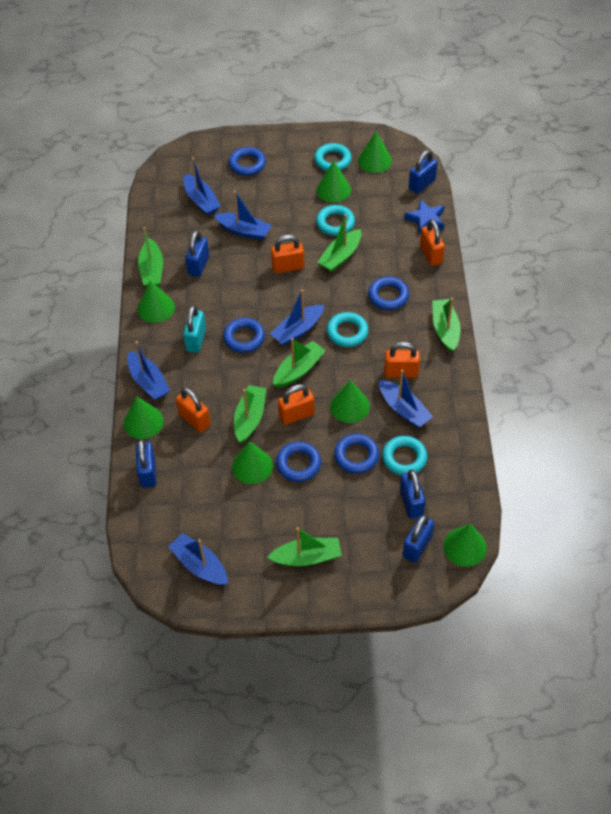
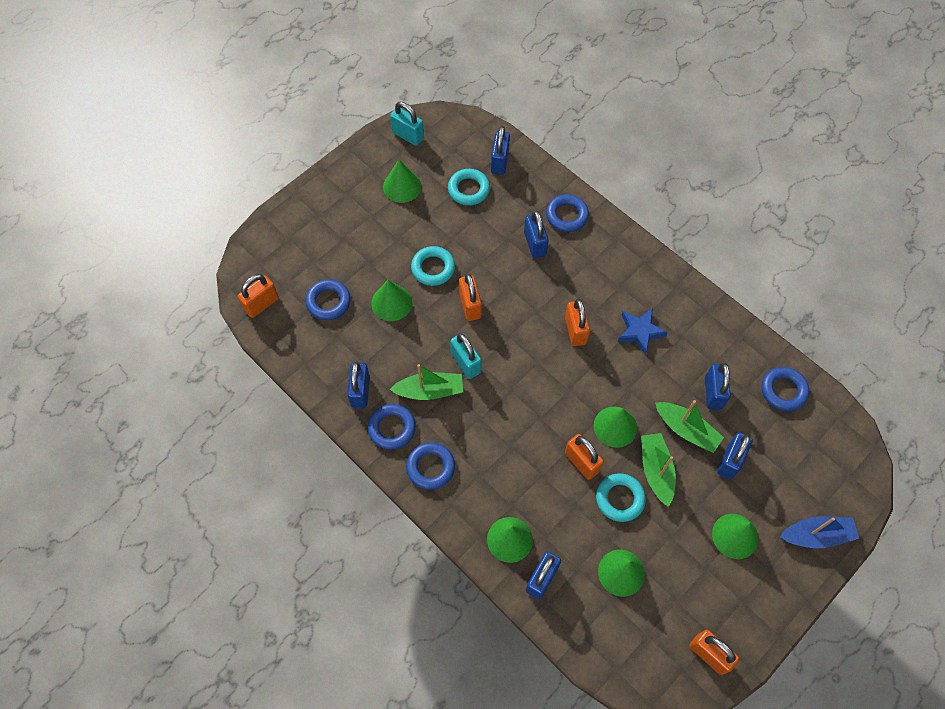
blue boat: 6 -> 1
blue padlock: 5 -> 6
green boat: 6 -> 3
green cone: 7 -> 6
turquoise padlock: 1 -> 2
turquoise ring: 4 -> 3

